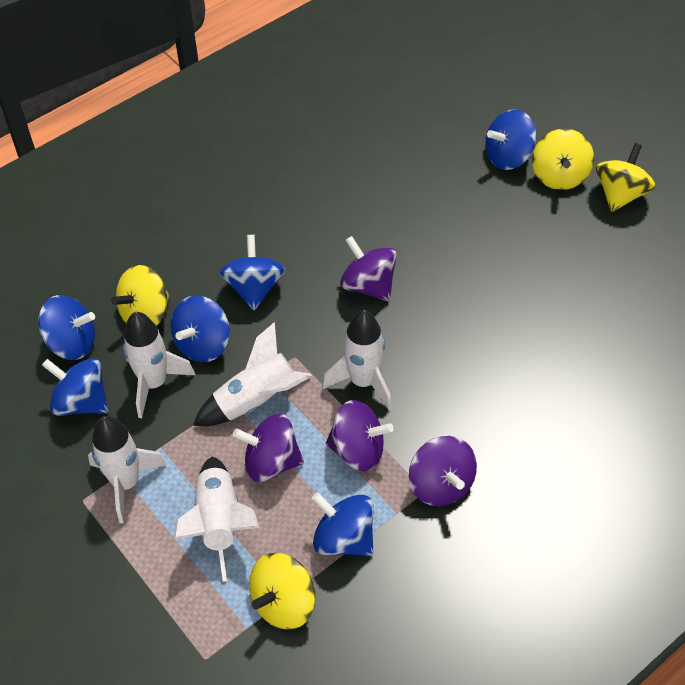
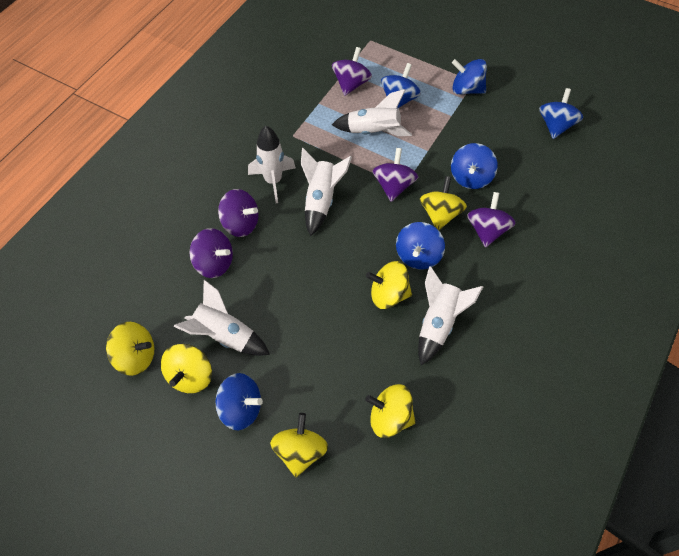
purple spinning top: 4 -> 5
yellow spinning top: 4 -> 6

